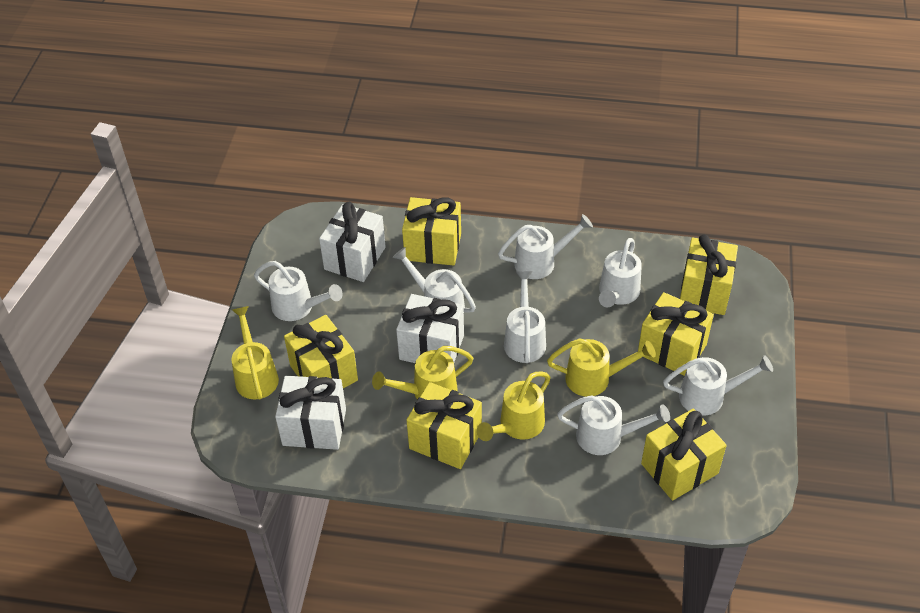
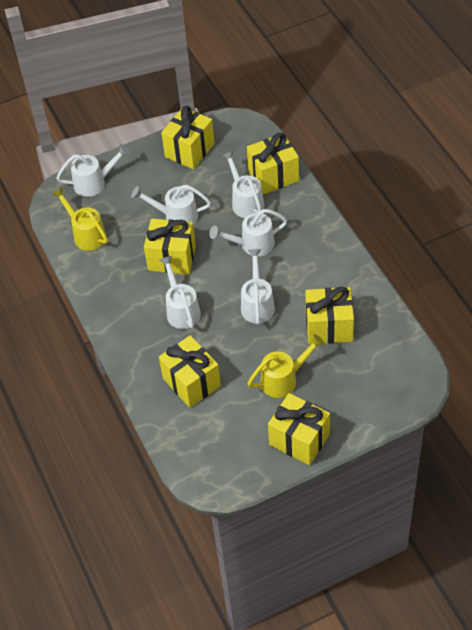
white gift: 3 -> 0
white watering can: 7 -> 6
yellow watering can: 4 -> 2

